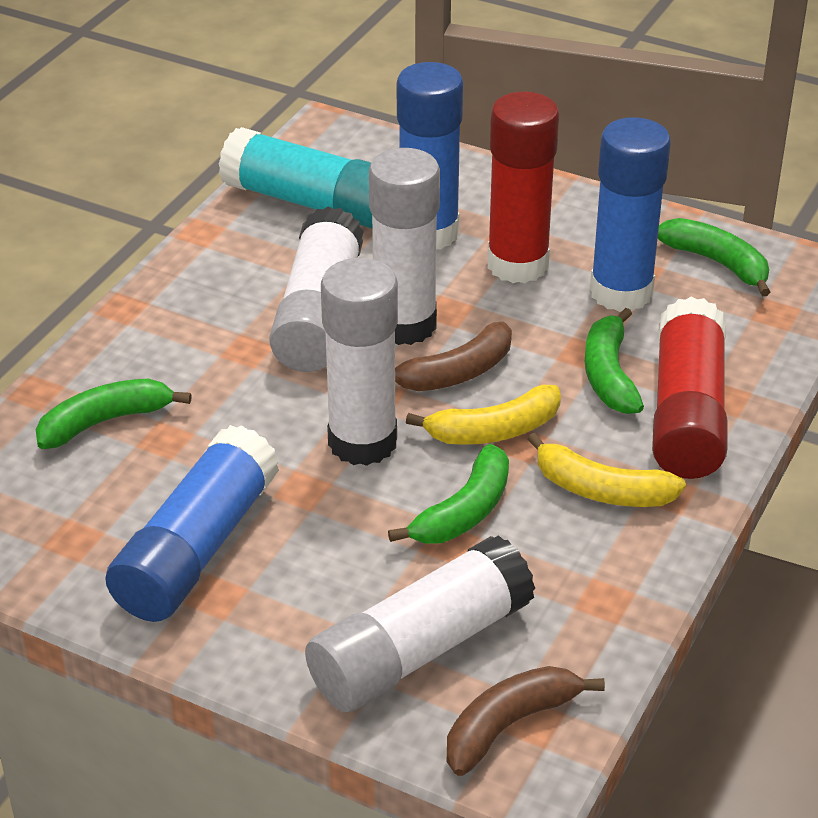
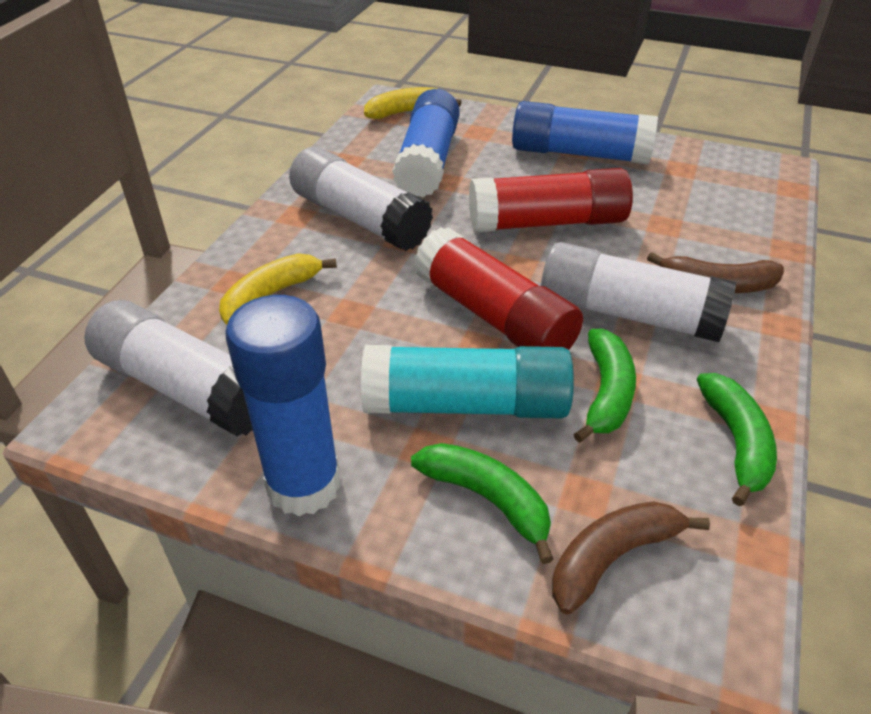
green banana: 4 -> 3
white glue stick: 4 -> 3

